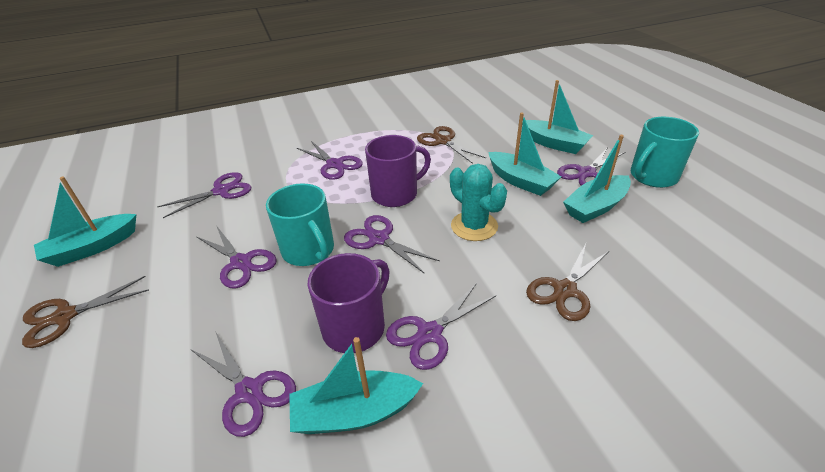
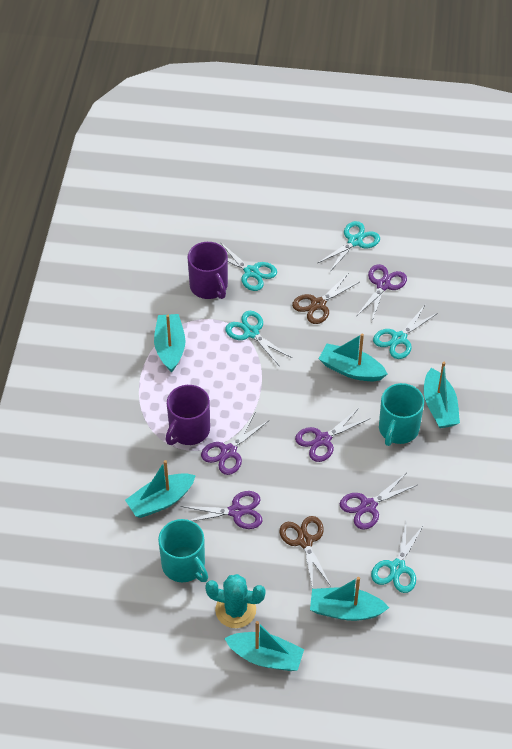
brown scissors: 3 -> 2
purple scissors: 7 -> 5
turquoise boat: 5 -> 6
turquoise scissors: 0 -> 5

